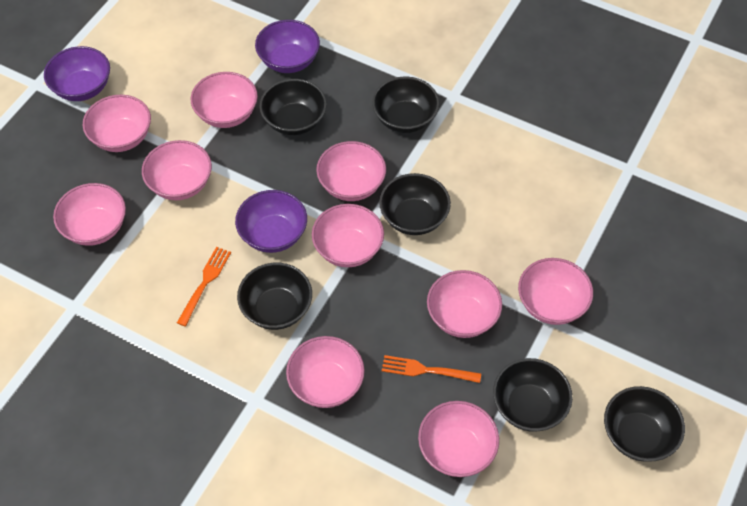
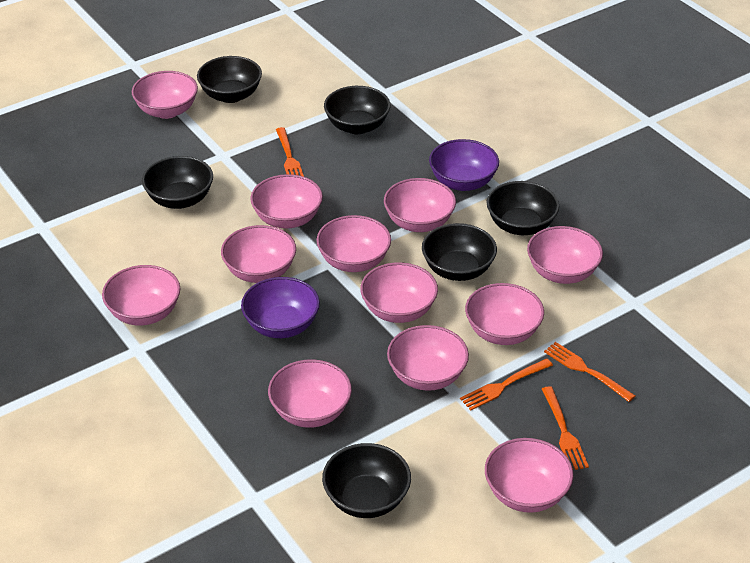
orange fork: 2 -> 4
pink bowl: 10 -> 12
purple bowl: 3 -> 2

